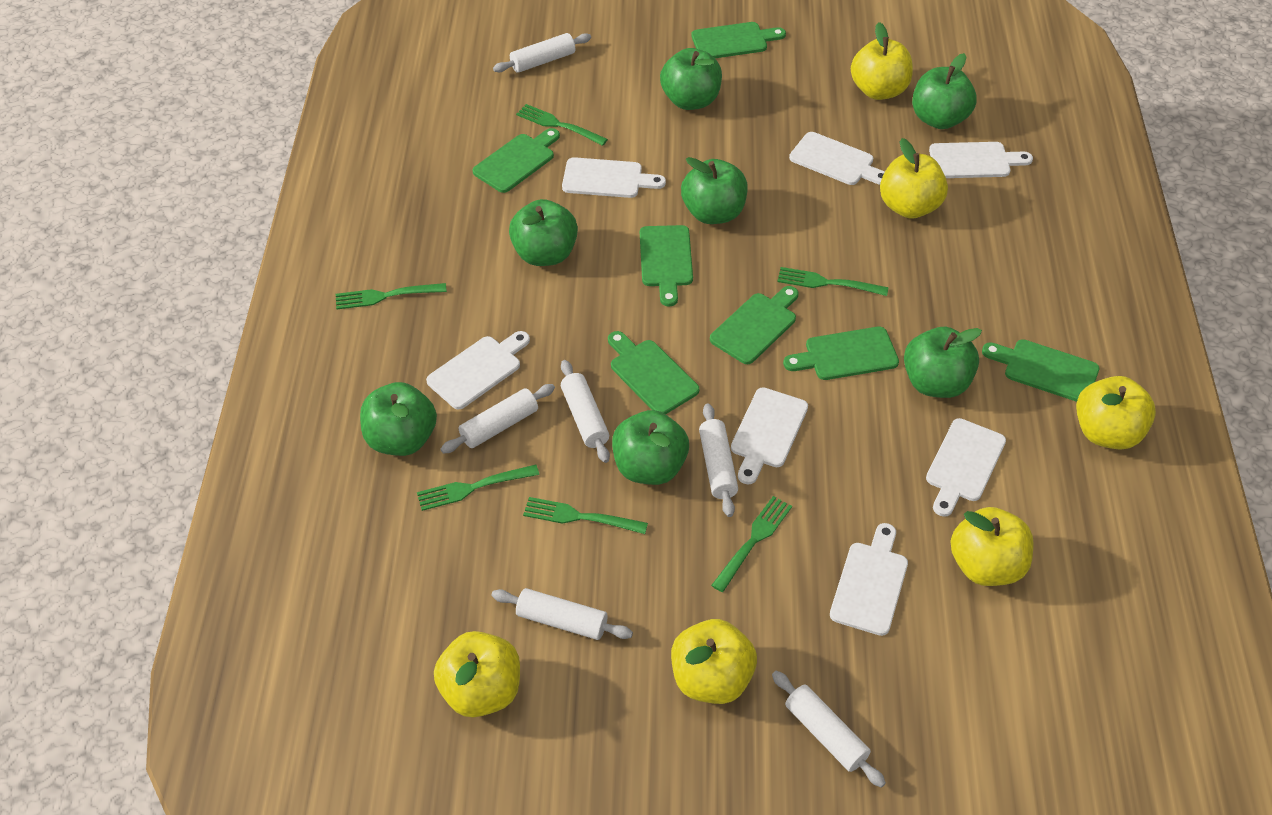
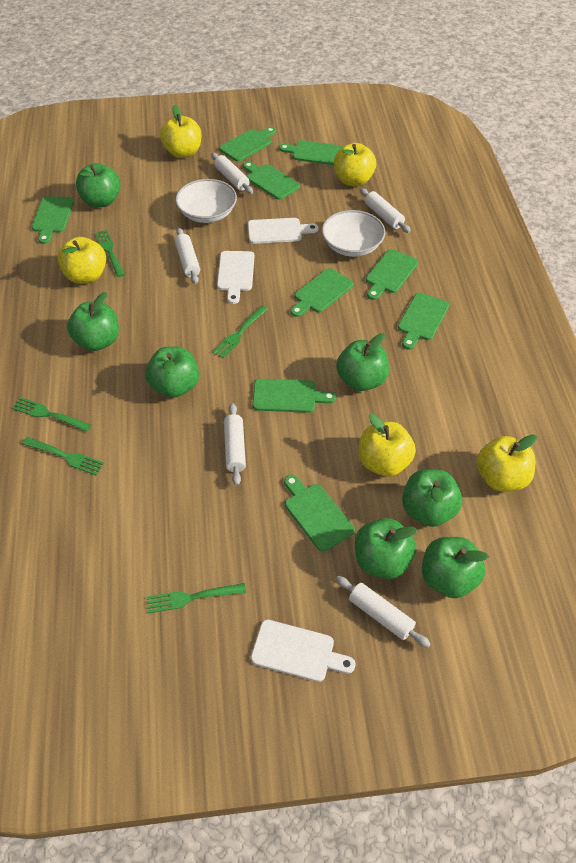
green cutting board: 7 -> 9
green fork: 6 -> 5
white bowl: 0 -> 2
white cutting board: 7 -> 3
white rolling pin: 6 -> 5
yellow apple: 6 -> 5

